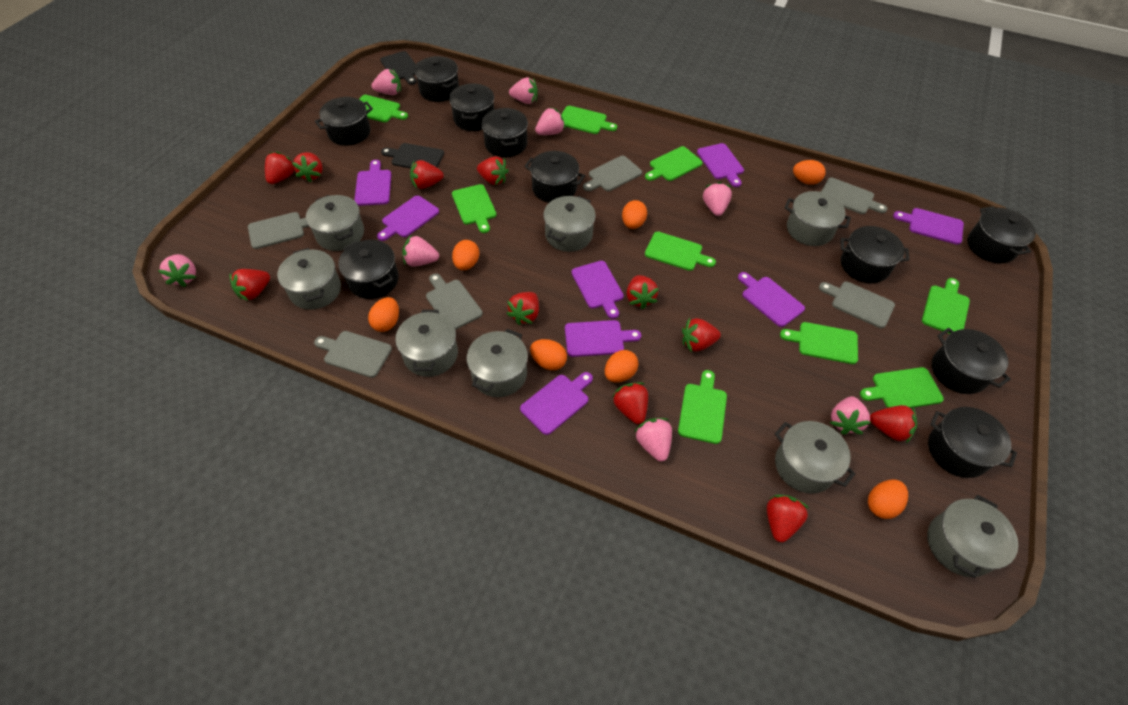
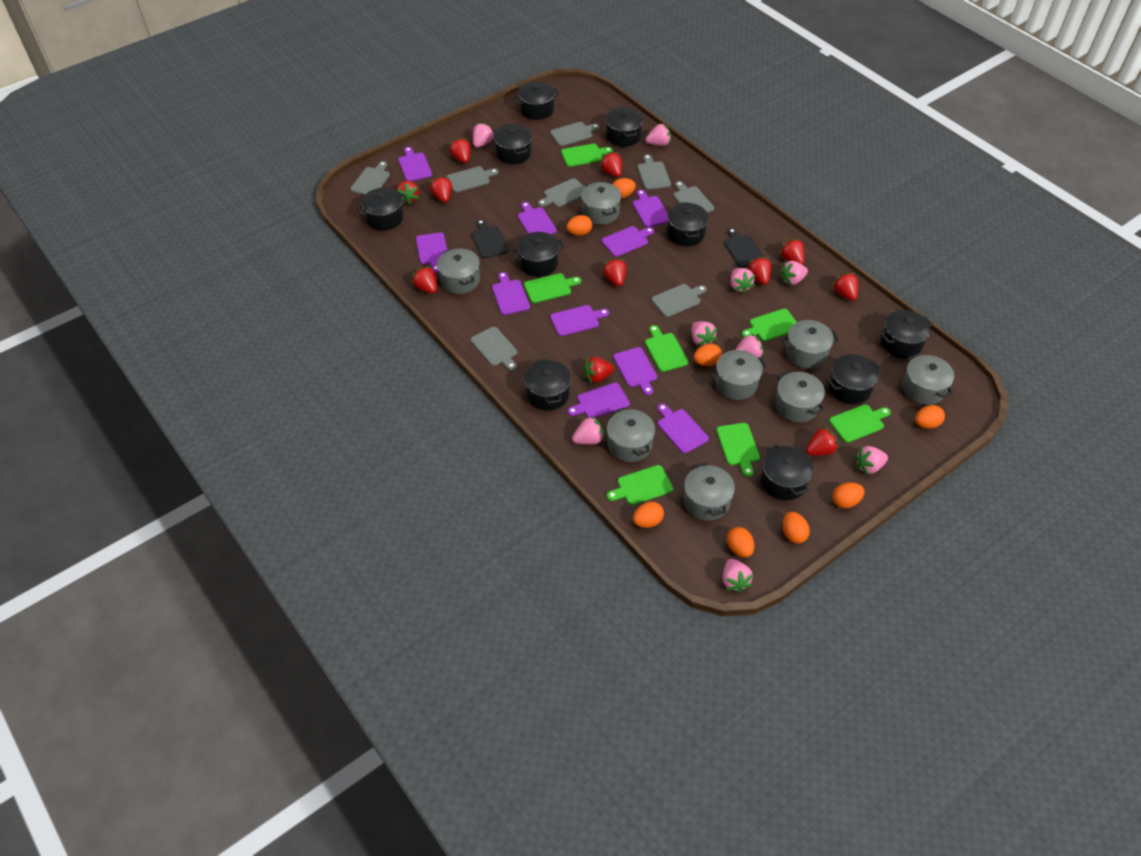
green cutting board: 9 -> 7
grey cutting board: 6 -> 8
orange egg: 7 -> 8
pink strawberry: 8 -> 9
purple cutting board: 8 -> 10

